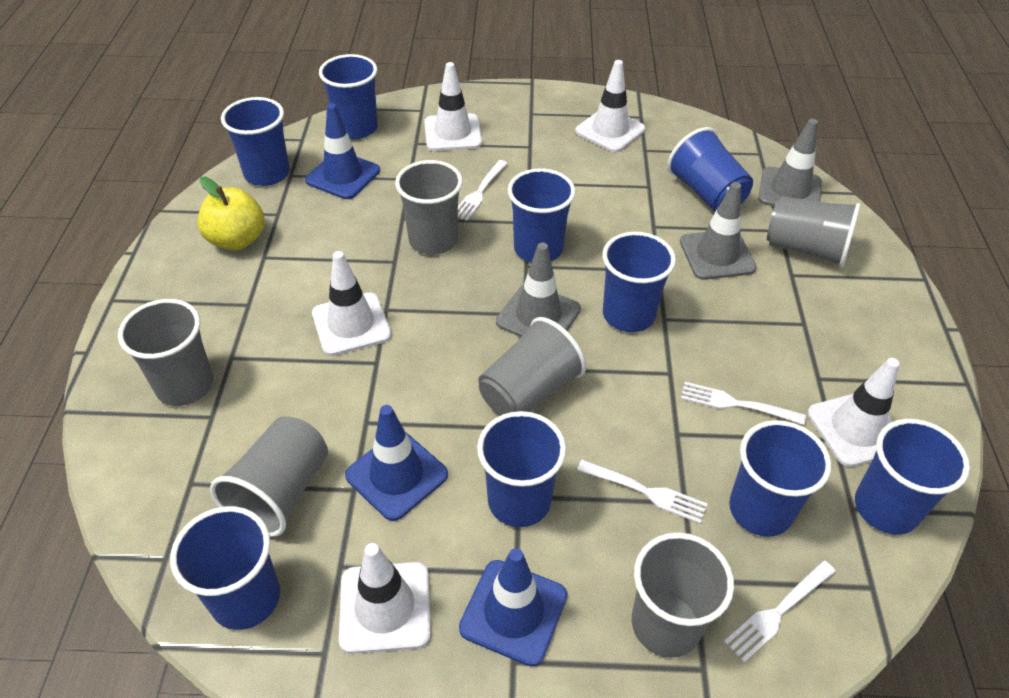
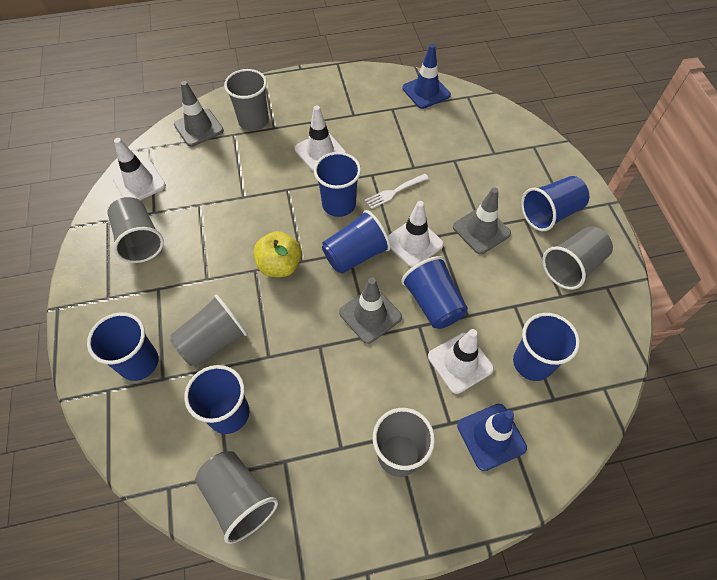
blue cup: 9 -> 7
blue traffic cone: 3 -> 2
white fork: 4 -> 1
white traffic cone: 5 -> 4

